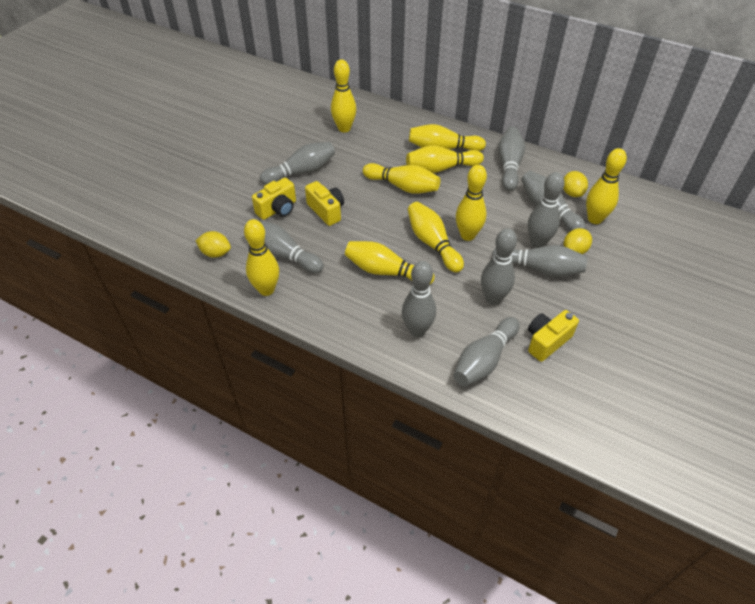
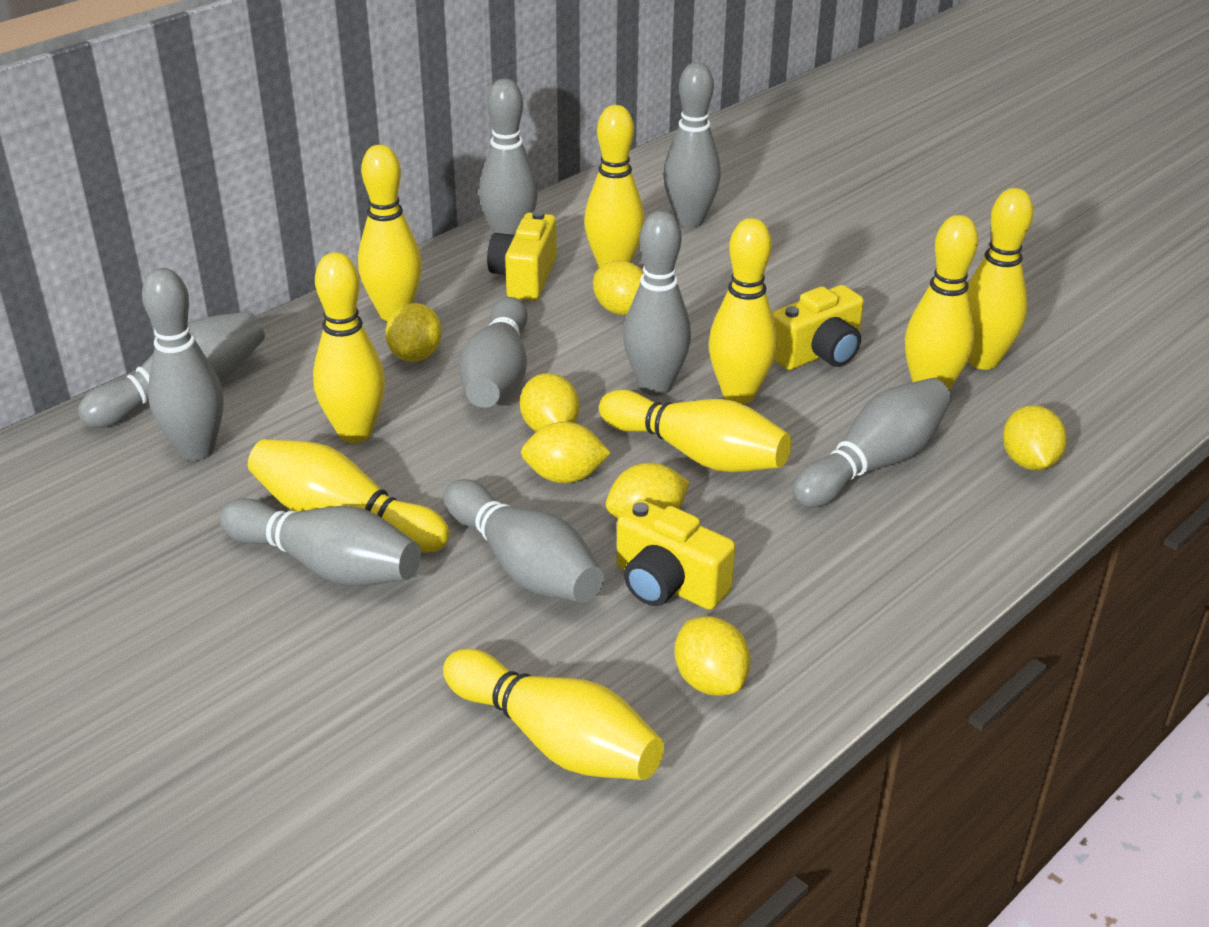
yellow lemon: 3 -> 7

